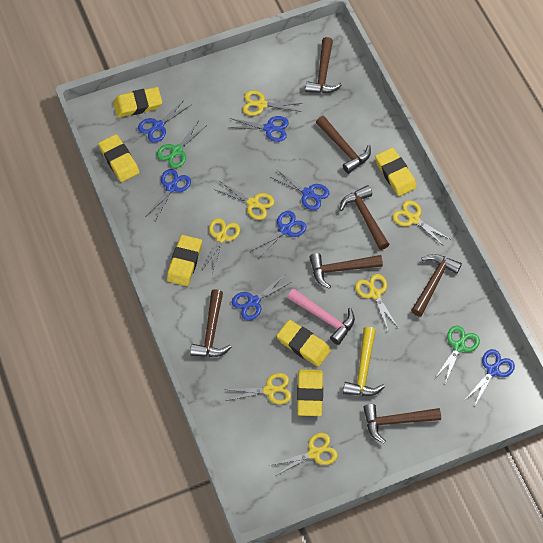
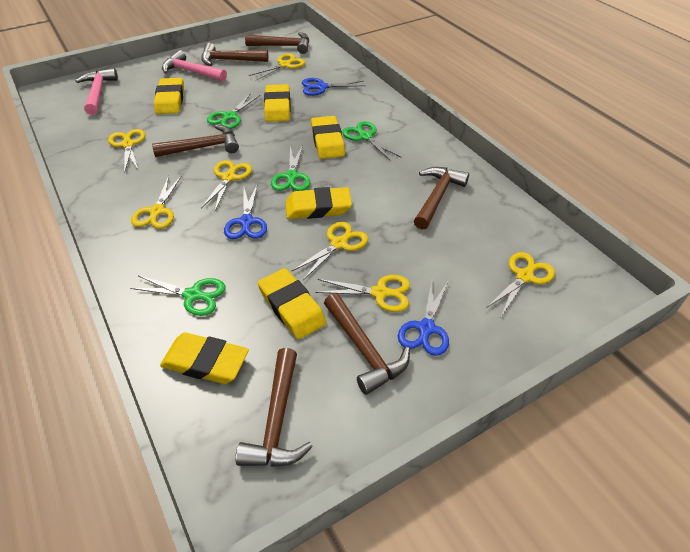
blue scissors: 7 -> 3
brown hammer: 7 -> 6
green scissors: 2 -> 4
pink hammer: 1 -> 2
yellow hammer: 1 -> 0

